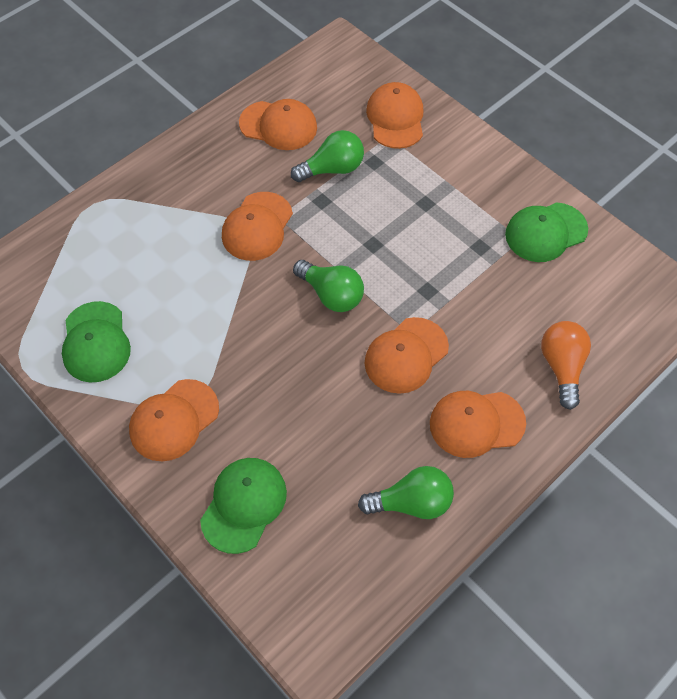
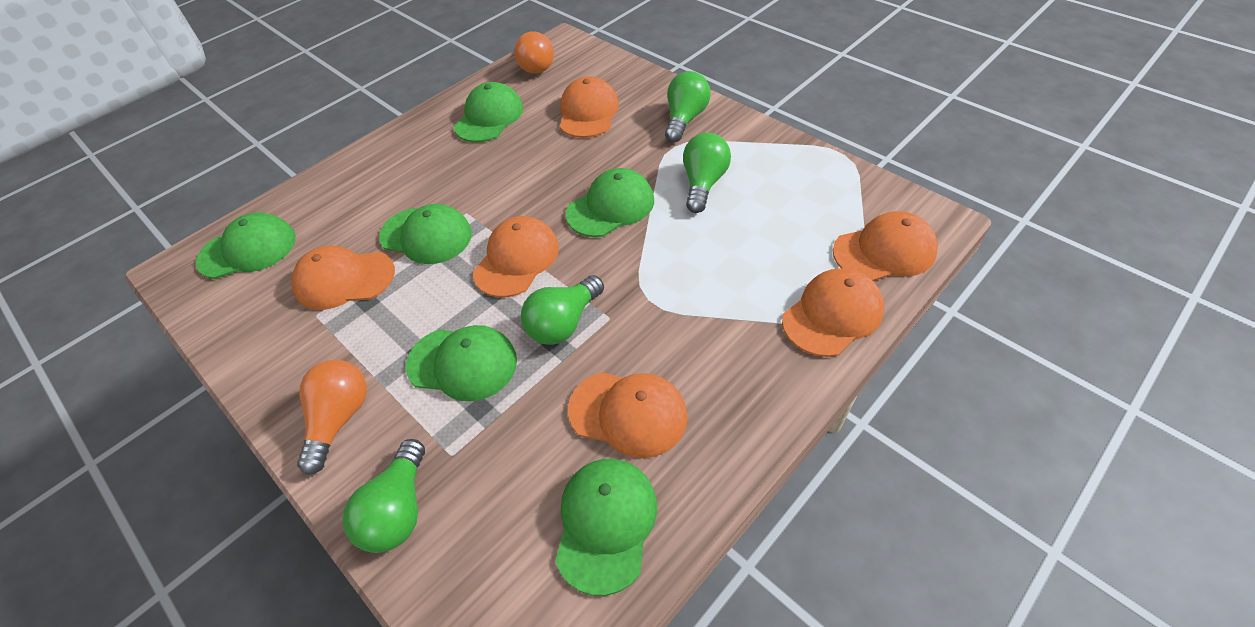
green cap: 3 -> 6
green light bulb: 3 -> 4
orange light bulb: 1 -> 2

